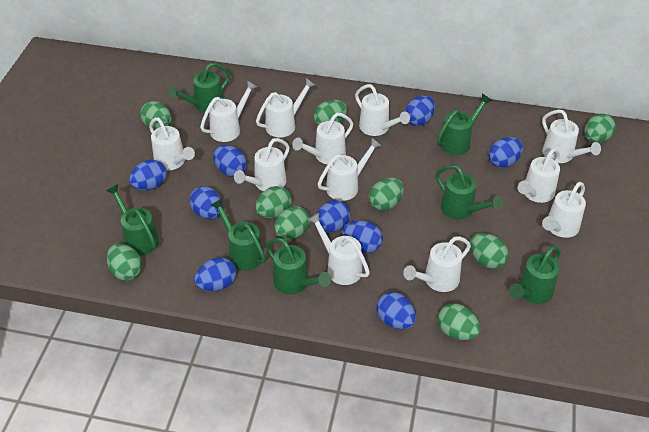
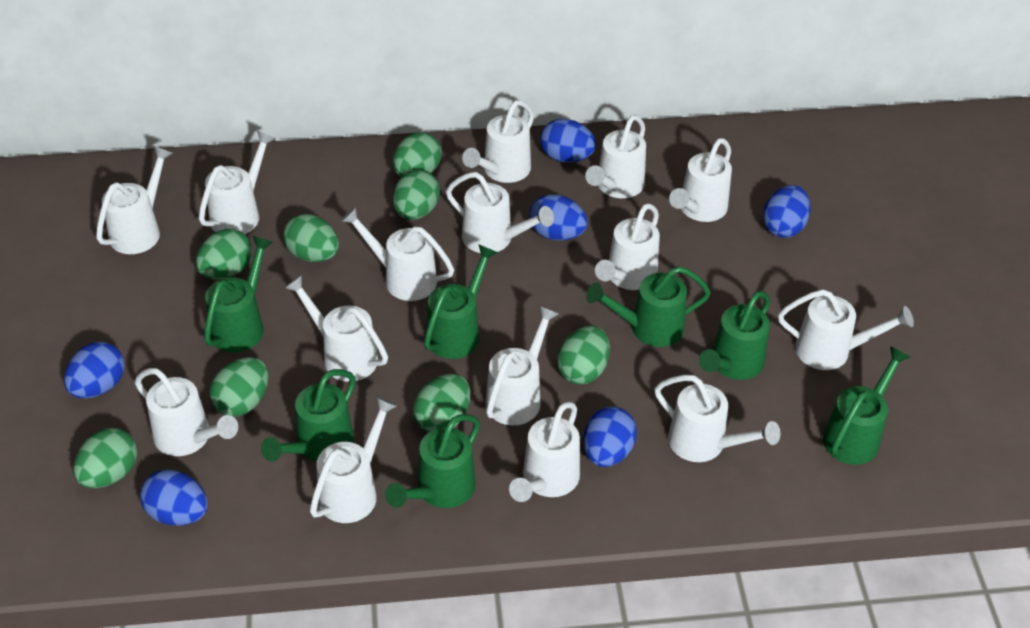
blue egg: 9 -> 6
green egg: 9 -> 8
white watering can: 12 -> 15

